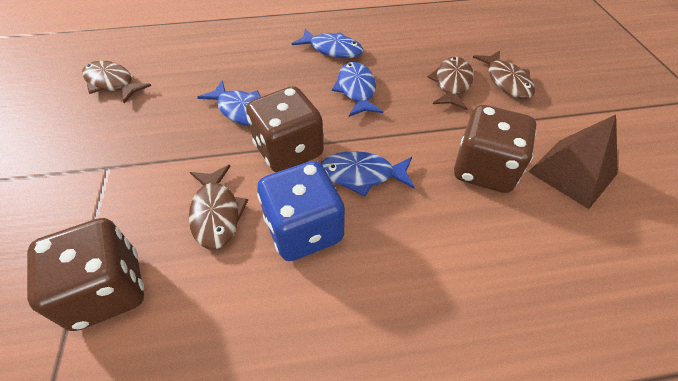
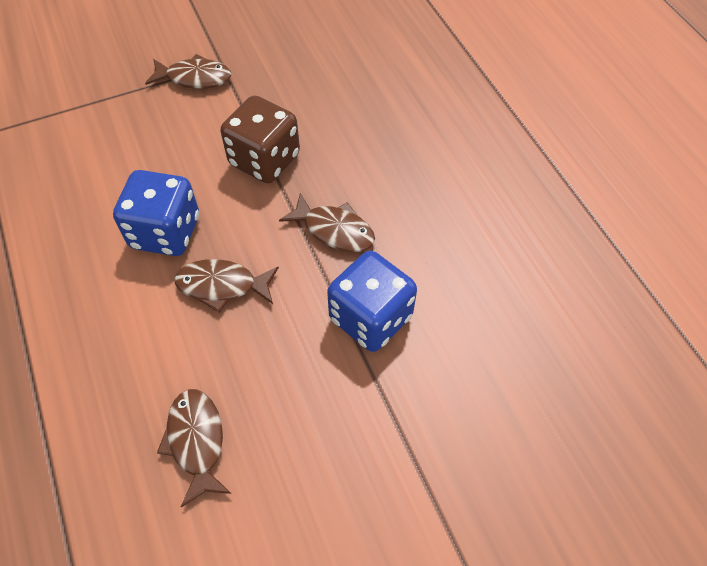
blue dice: 1 -> 2
blue fish: 4 -> 0
brown dice: 3 -> 1
brown pyramid: 1 -> 0

